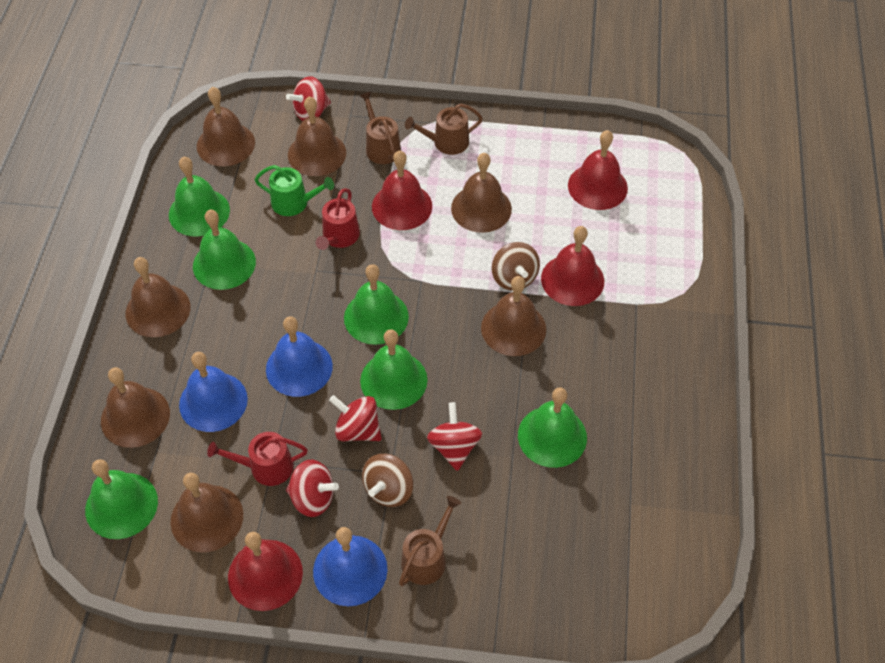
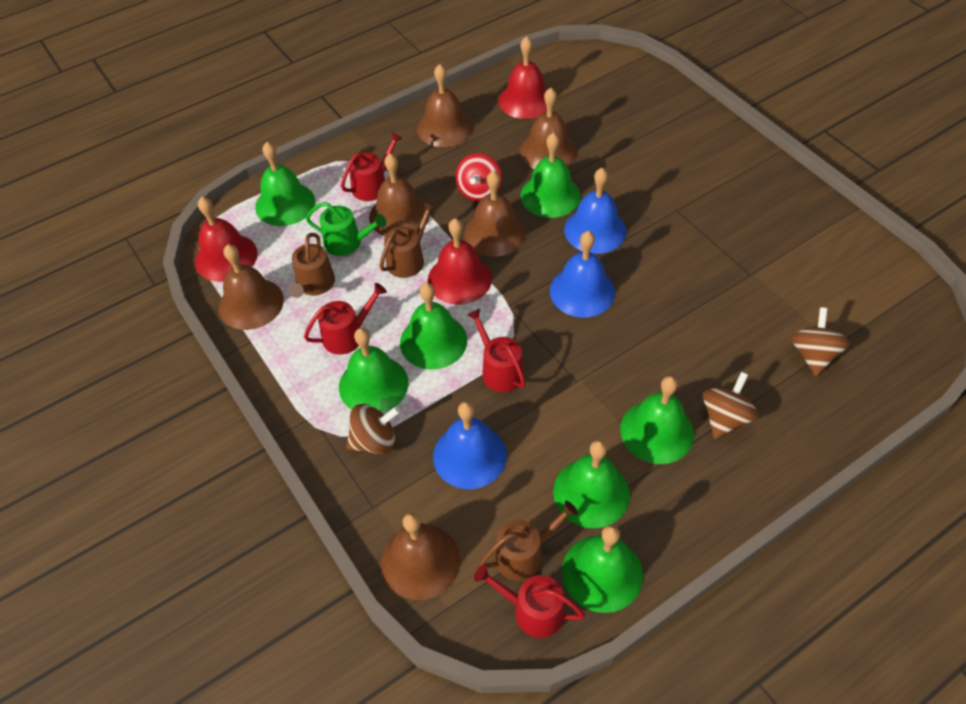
brown bell: 7 -> 6
brown spinning top: 2 -> 3
green bell: 6 -> 7
red bell: 4 -> 3
red spinning top: 4 -> 1
red watering can: 2 -> 4

